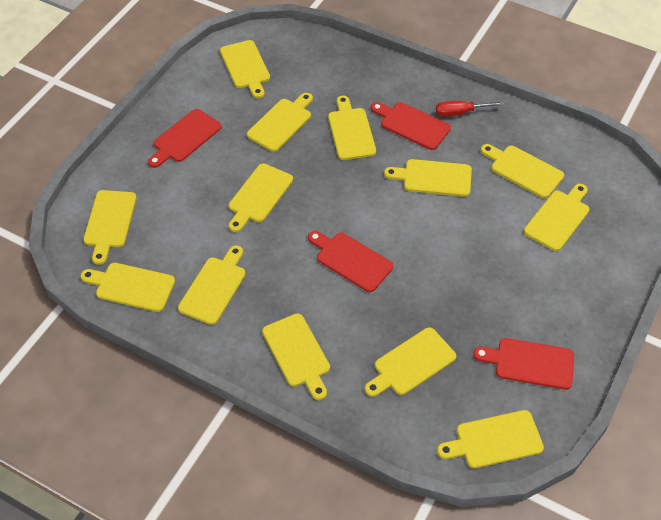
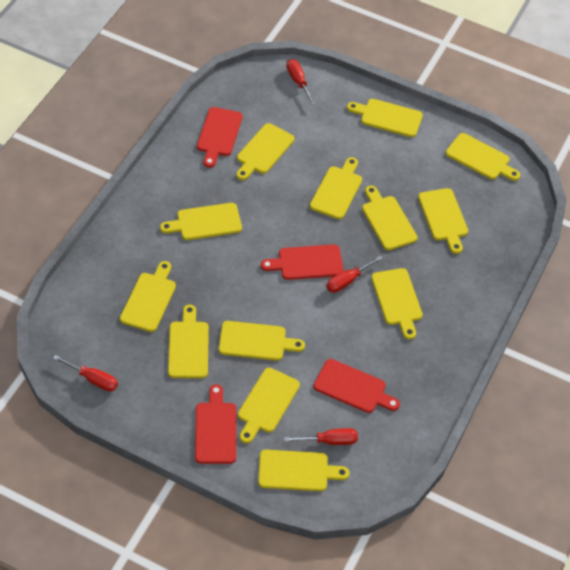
red screwdriver: 1 -> 4

